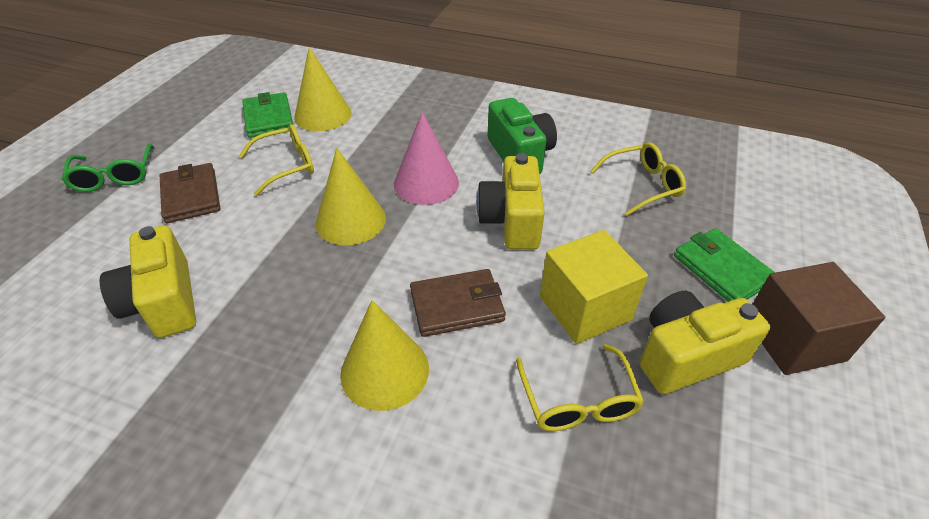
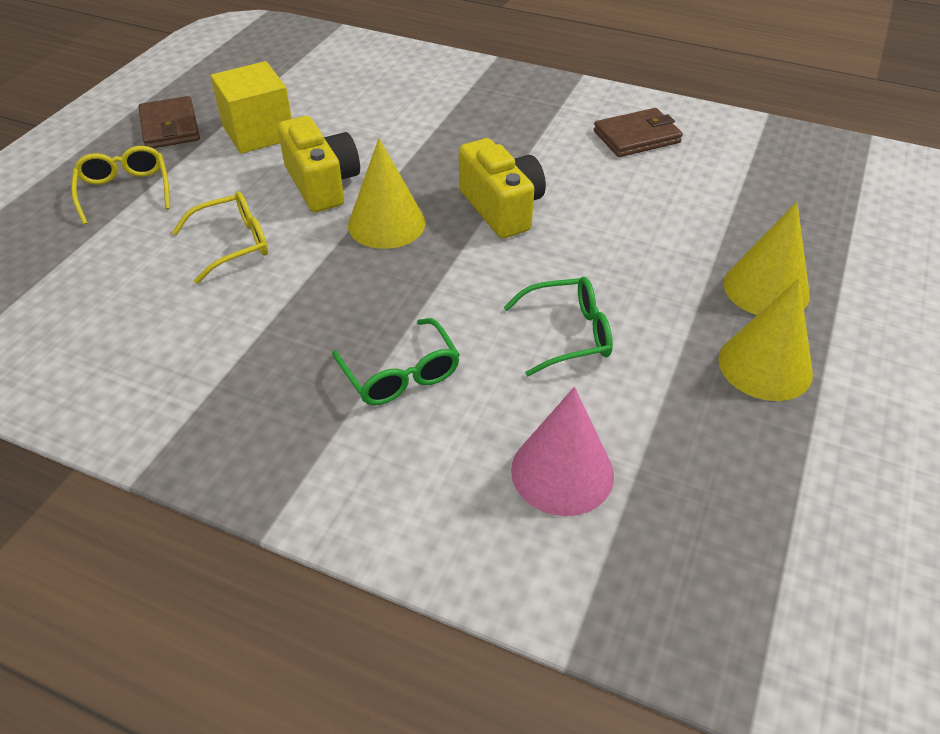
brown cube: 1 -> 0
green camera: 1 -> 0
green glasses: 1 -> 2
green wallet: 2 -> 0
yellow camera: 3 -> 2
yellow glasses: 3 -> 2

